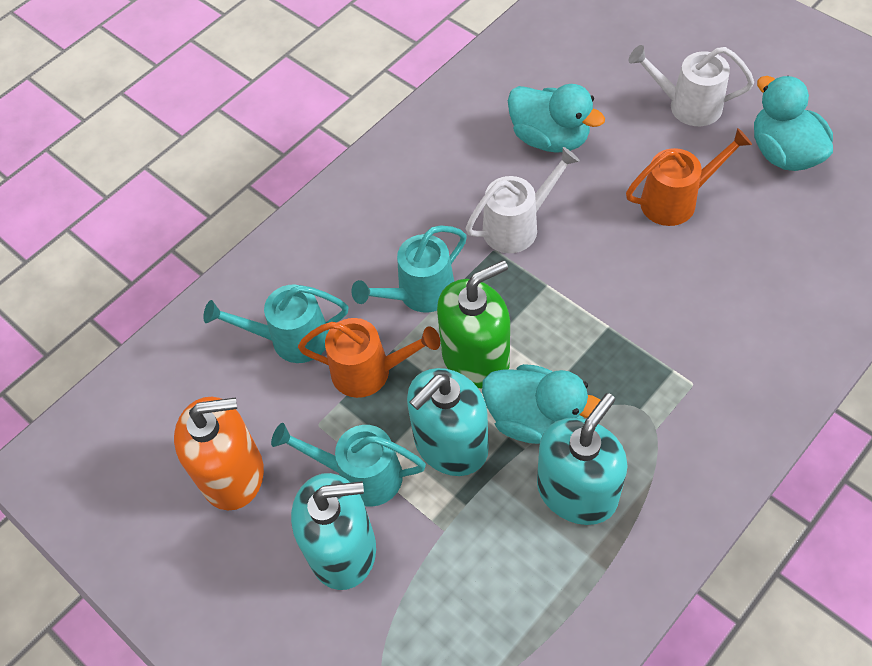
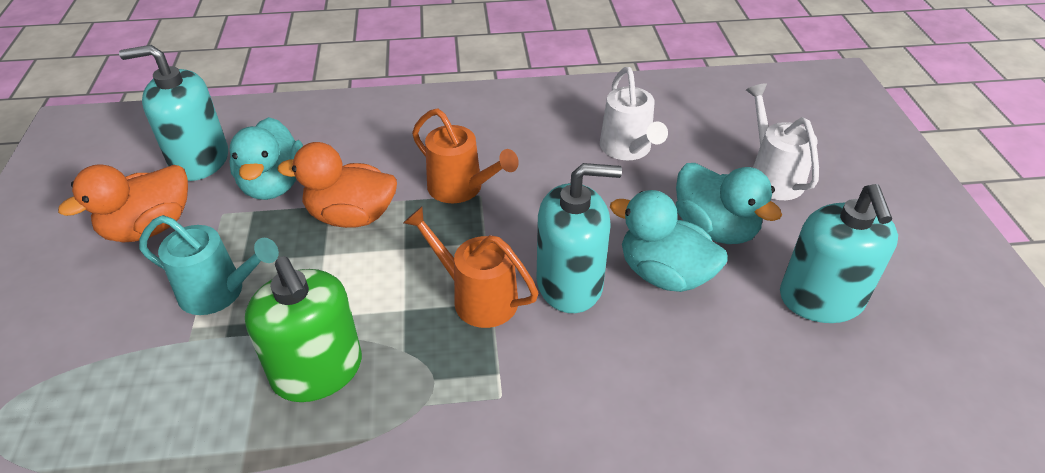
orange duck: 0 -> 2
orange soap dispenser: 1 -> 0
turquoise watering can: 3 -> 1

